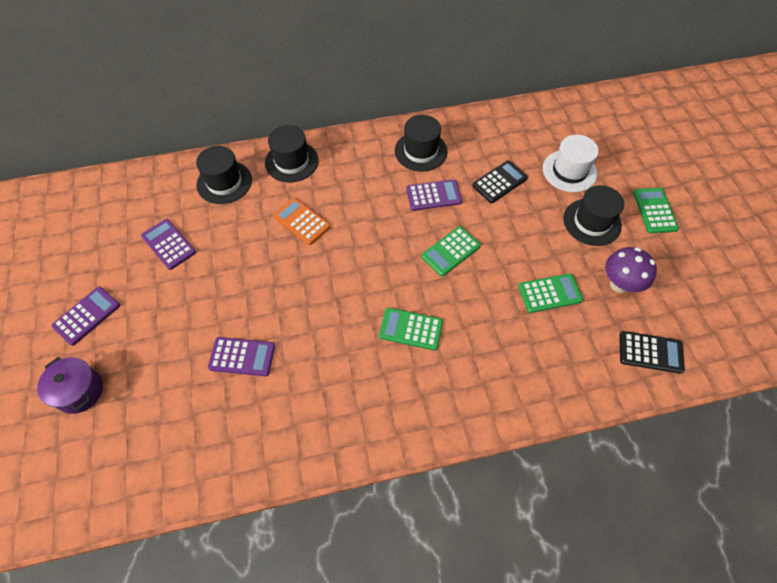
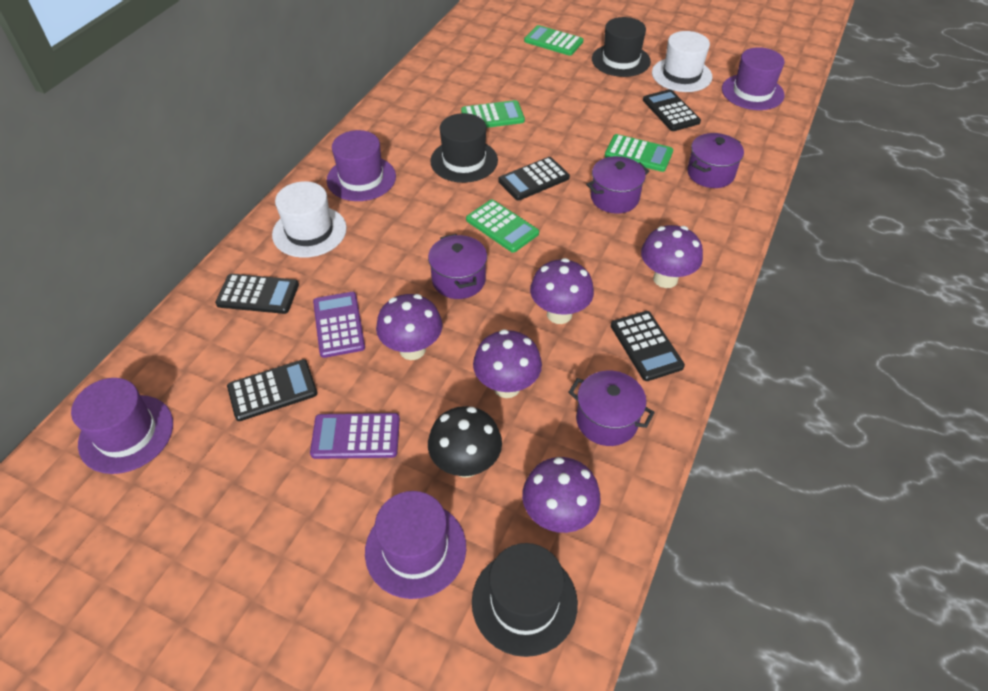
black calculator: 2 -> 5
black hat: 4 -> 3
black mushroom: 0 -> 1
orange calculator: 1 -> 0
purple calculator: 4 -> 2
purple hat: 0 -> 4
purple mushroom: 1 -> 5
purple pot: 1 -> 4
white hat: 1 -> 2

